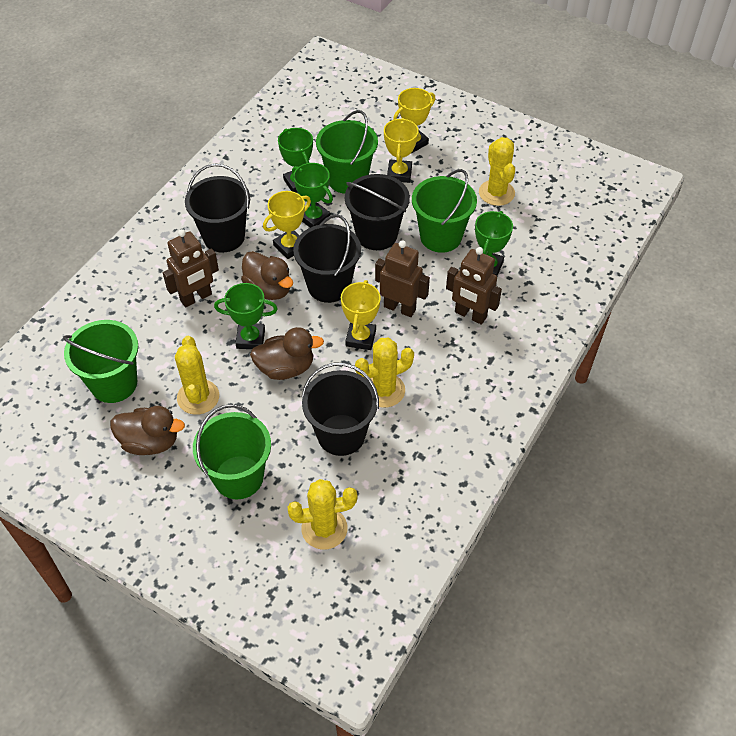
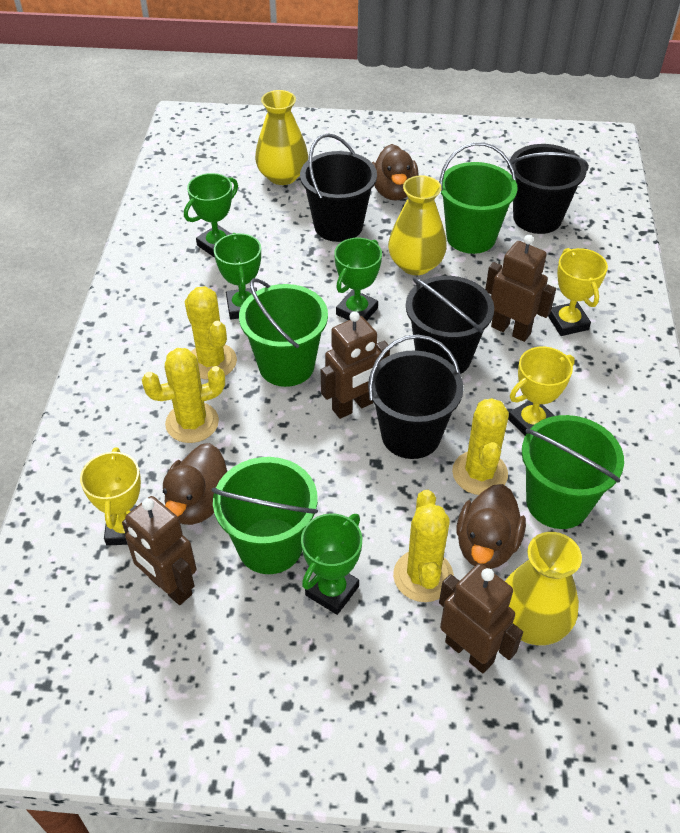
brown robot: 3 -> 4
yellow trophy: 4 -> 3
yellow vase: 0 -> 3

